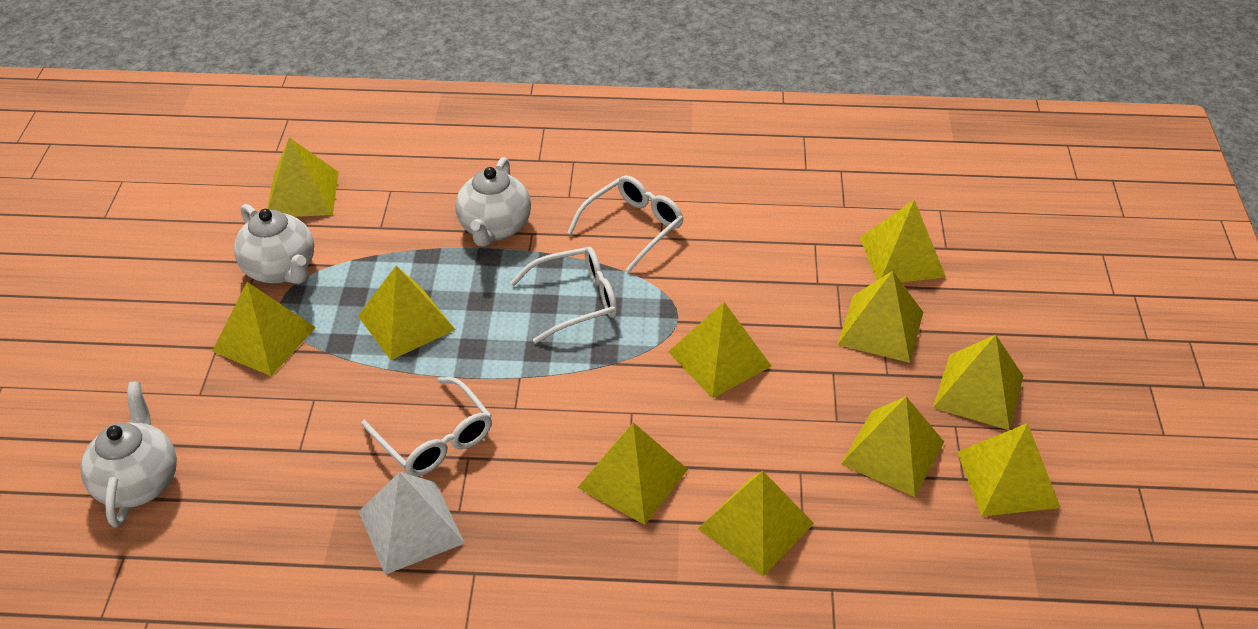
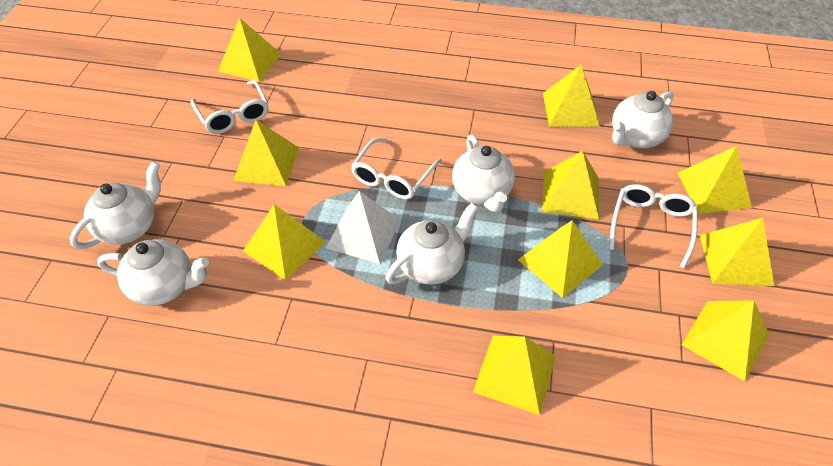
white teapot: 3 -> 5
yellow pyramid: 11 -> 10

